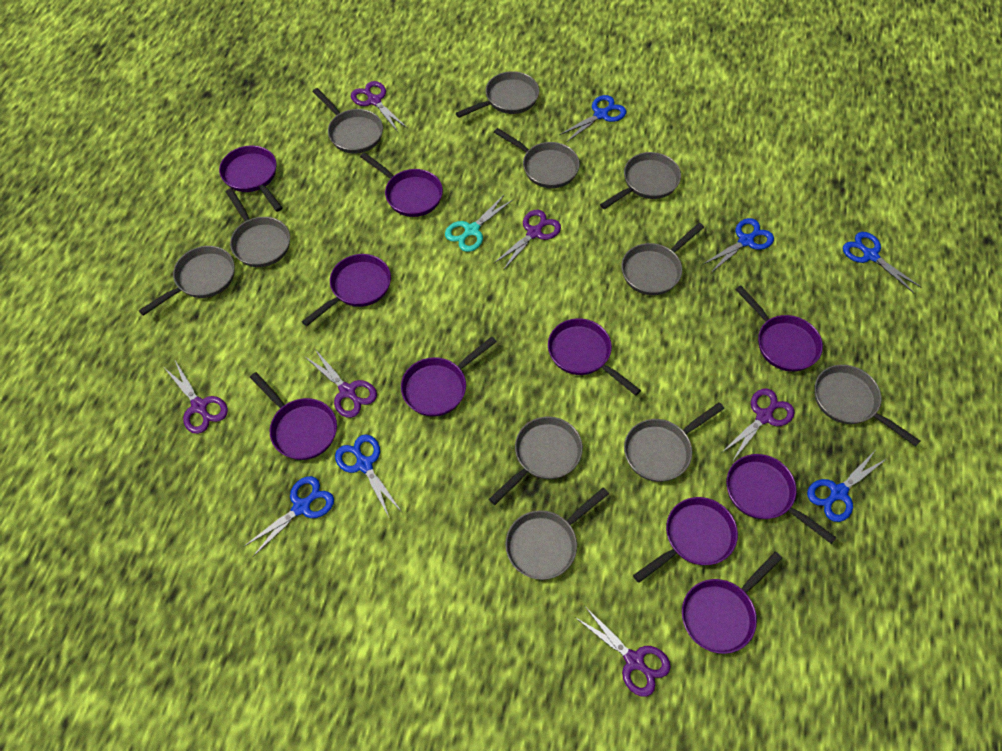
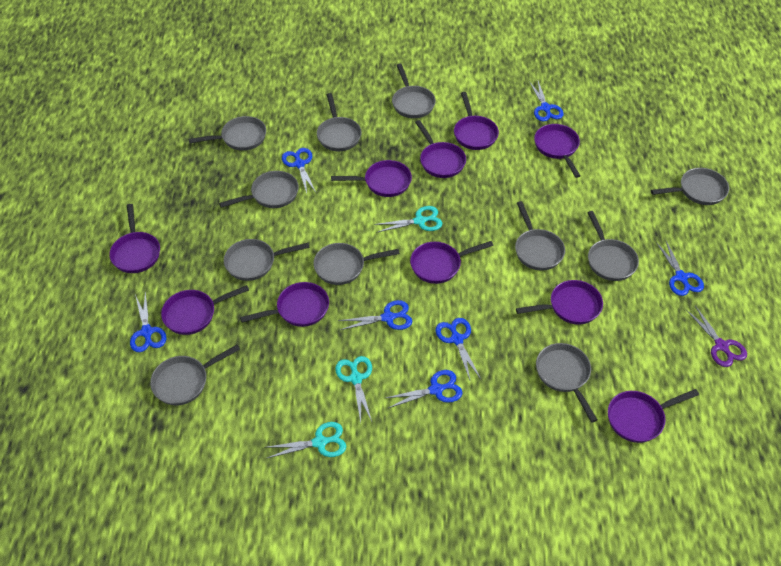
blue scissors: 6 -> 7
purple scissors: 6 -> 1
turquoise scissors: 1 -> 3

